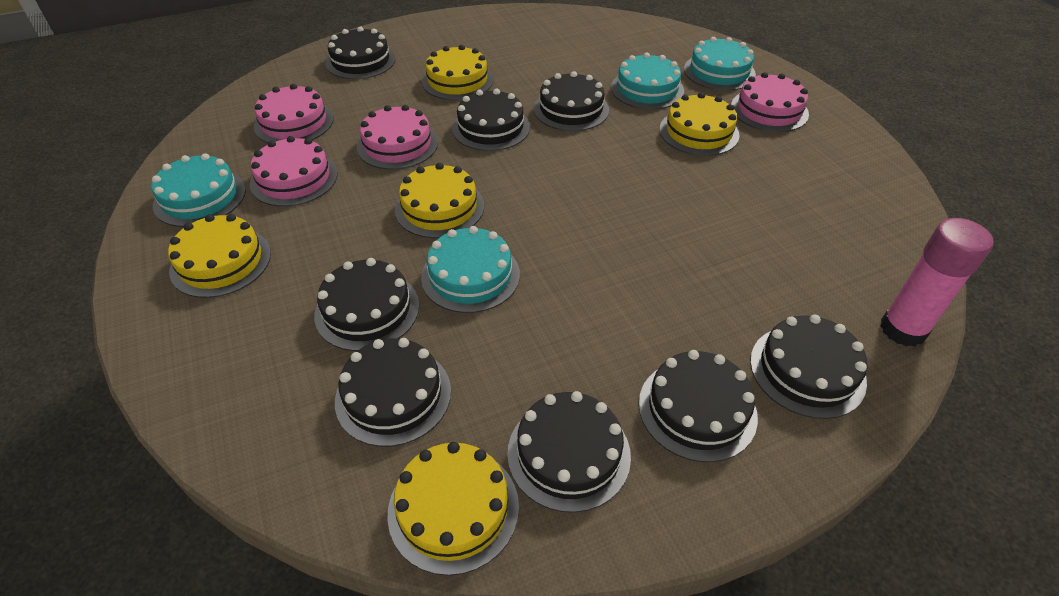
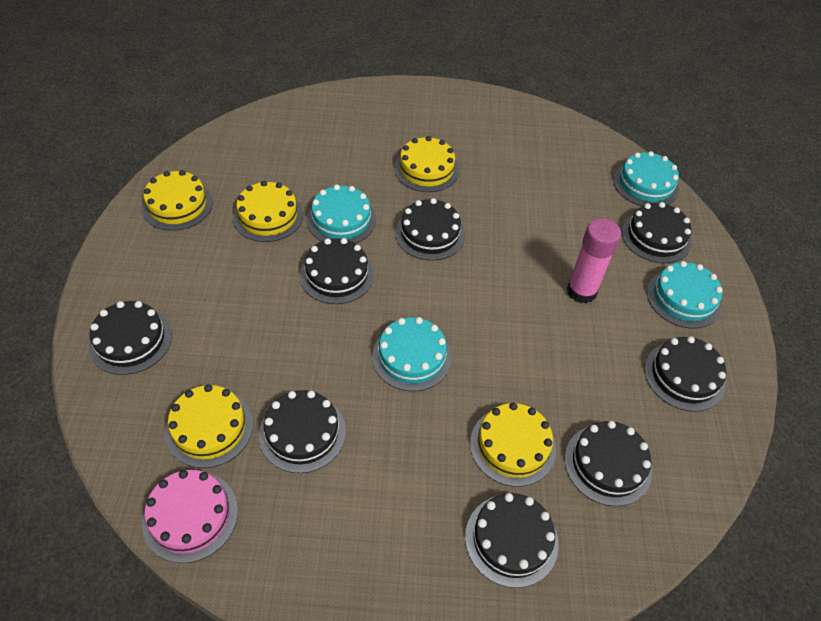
pink cake: 4 -> 1

